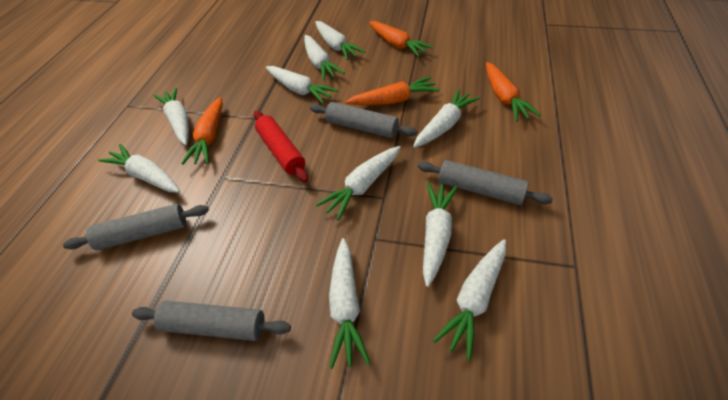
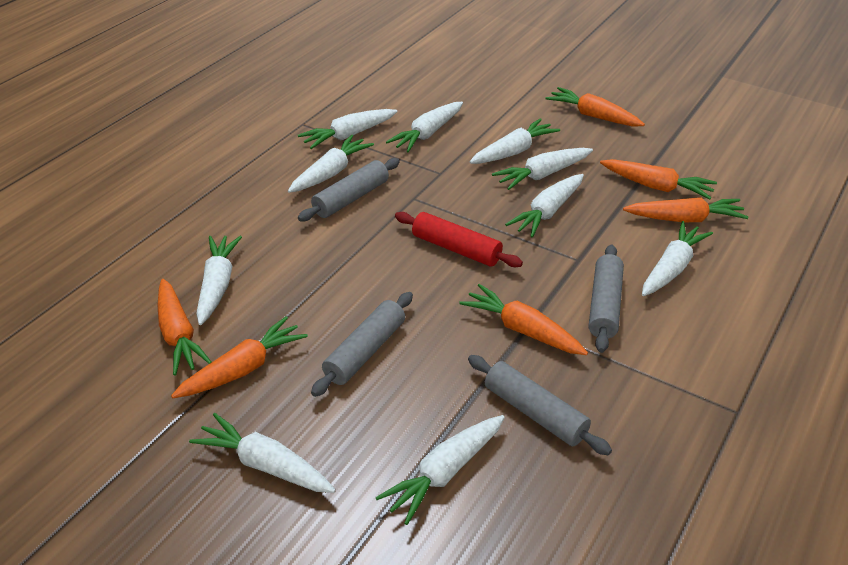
orange carrot: 4 -> 6

